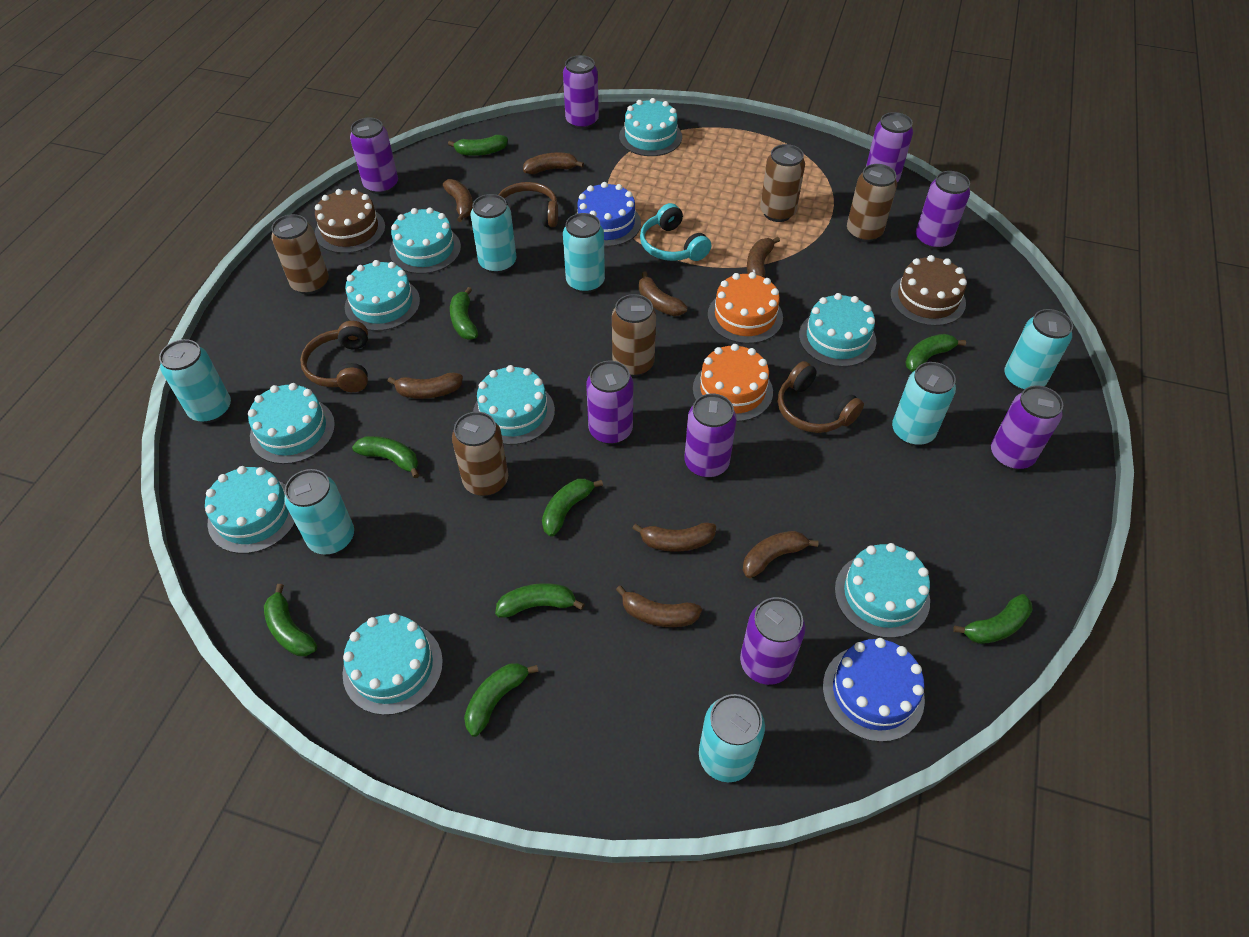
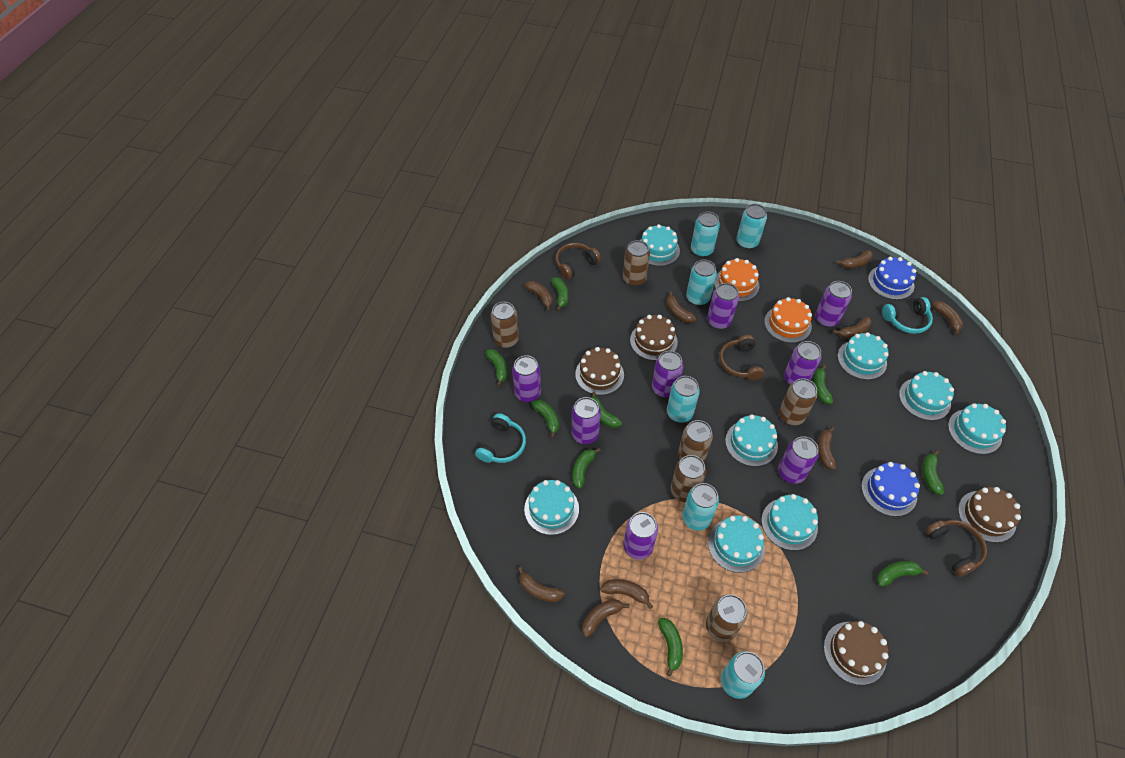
brown banana: 8 -> 9
brown cake: 2 -> 4
brown can: 5 -> 6
turquoise cake: 9 -> 8
turquoise can: 7 -> 6
turquoise headphones: 1 -> 2

